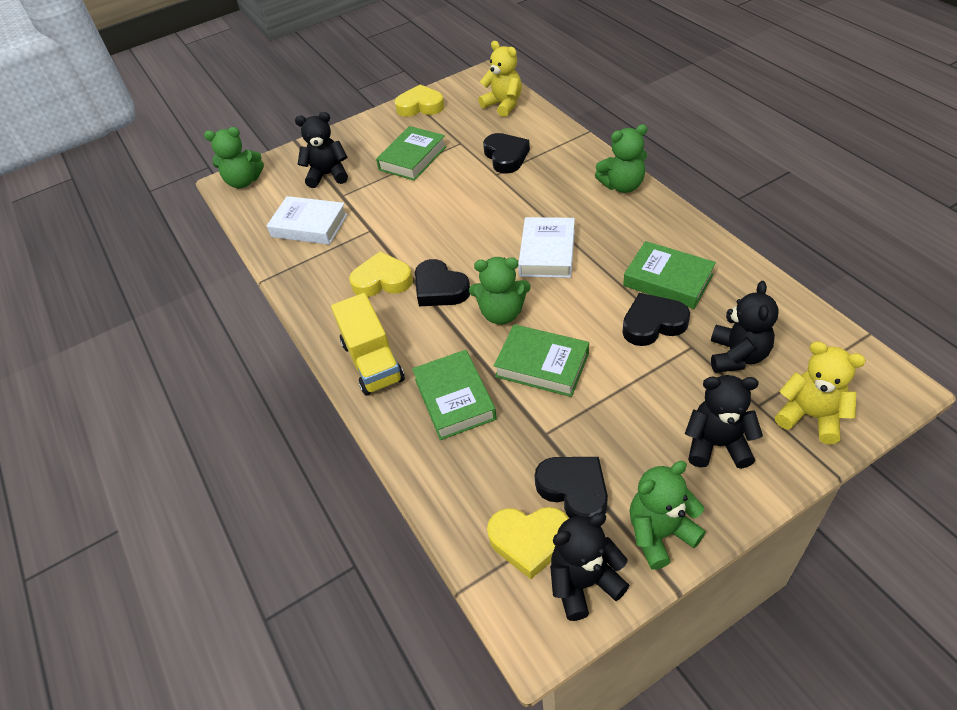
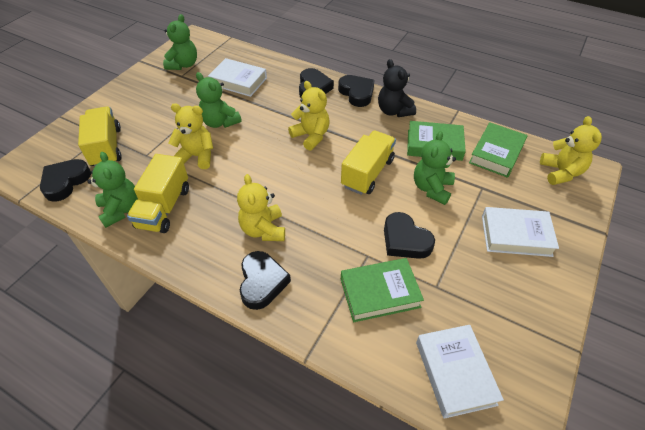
black heart: 4 -> 5
black teddy bear: 4 -> 1
green book: 4 -> 3
white book: 2 -> 3
yellow heart: 3 -> 0
yellow teddy bear: 2 -> 4
yellow truck: 1 -> 3

